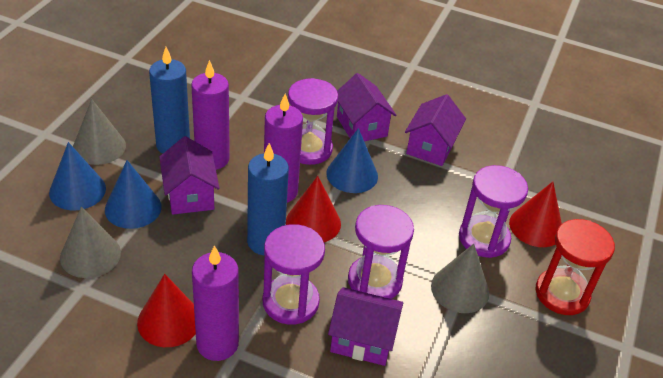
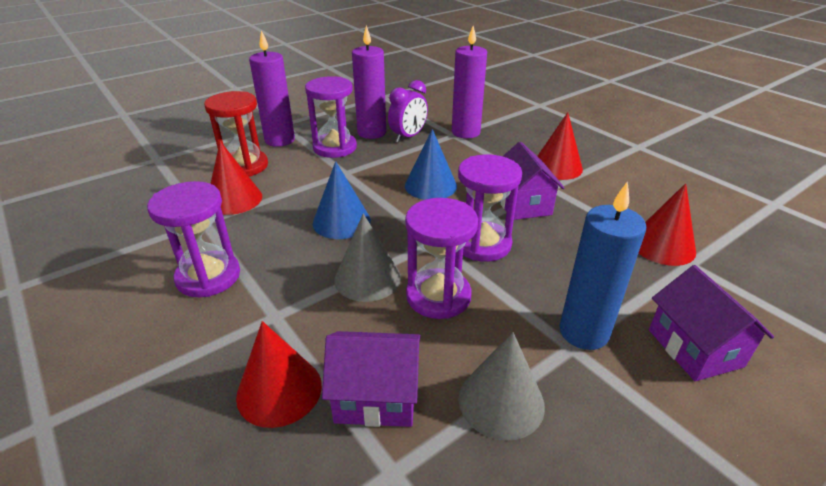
blue candle: 2 -> 1
blue cone: 3 -> 2
grey cone: 3 -> 2
purple clock: 0 -> 1
purple house: 4 -> 3
red cone: 3 -> 4

